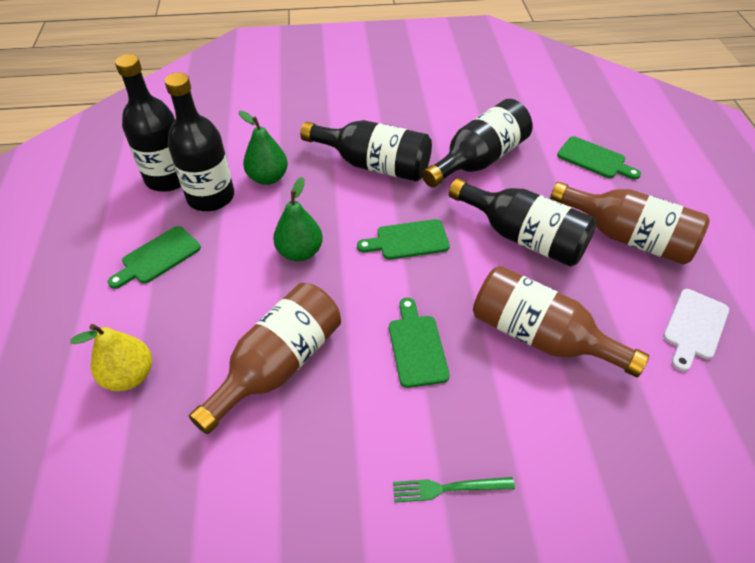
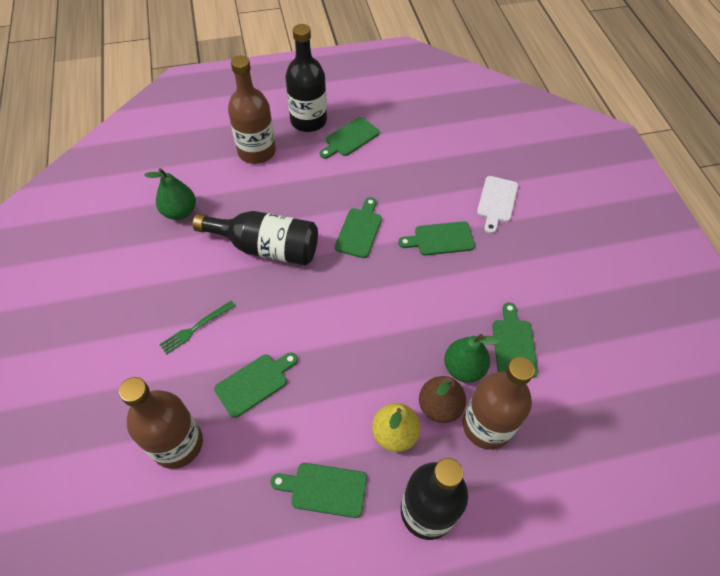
black bottle: 5 -> 3
brown pear: 0 -> 1
green cutting board: 4 -> 6

